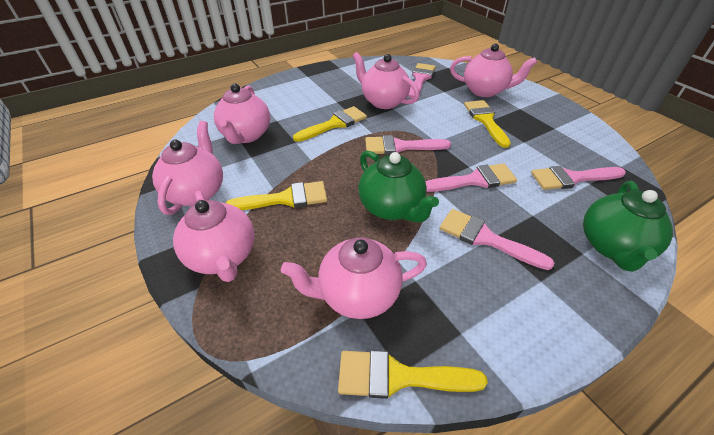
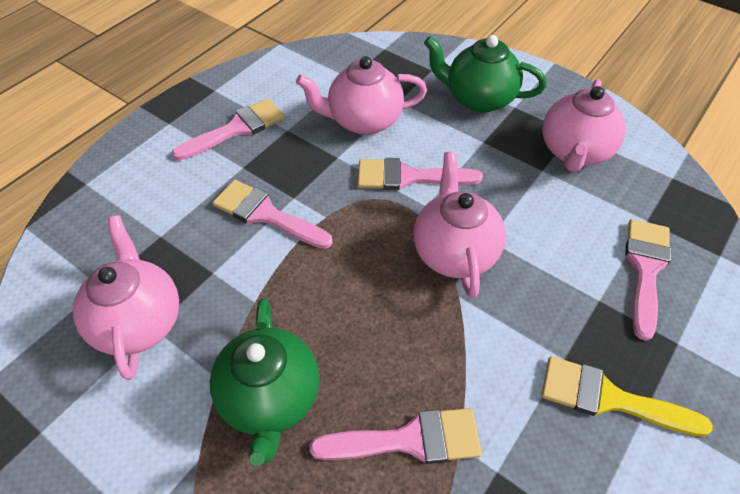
pink teapot: 6 -> 4
yellow brush: 4 -> 1

